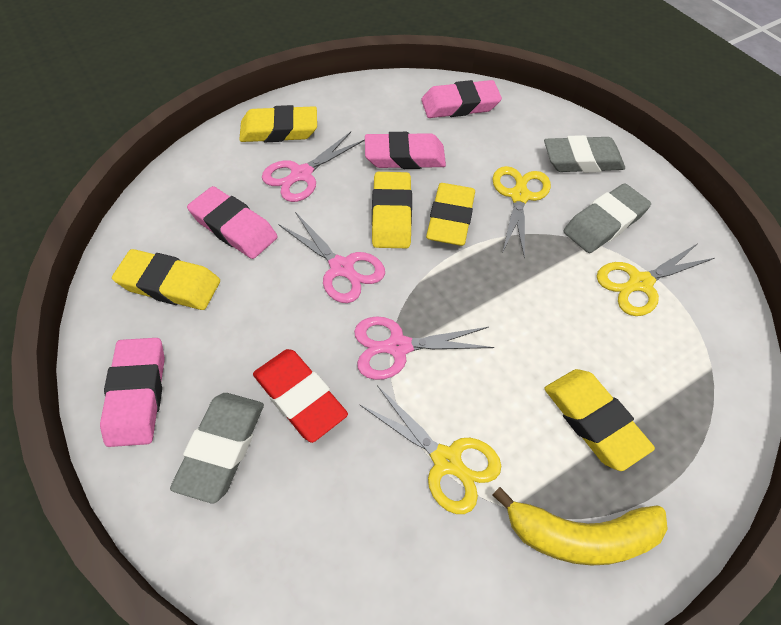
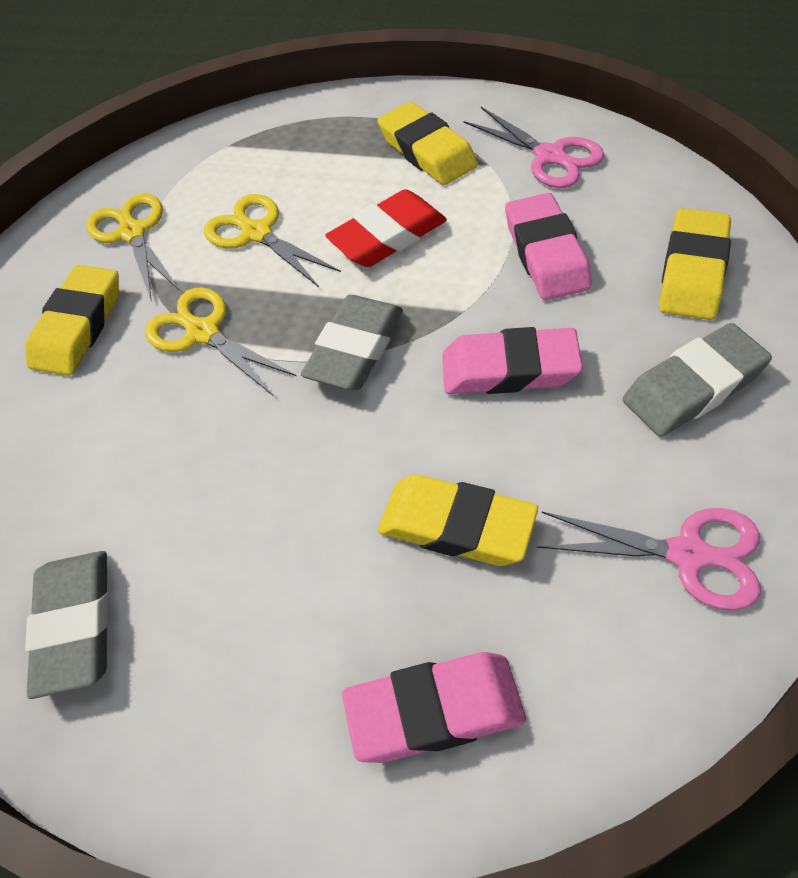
pink eraser: 4 -> 3
pink scissors: 3 -> 2
yellow banana: 1 -> 0
yellow eraser: 5 -> 4

